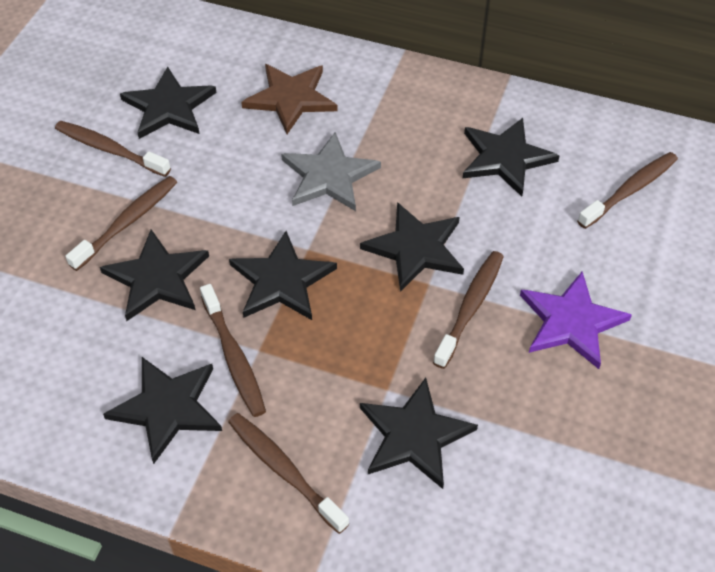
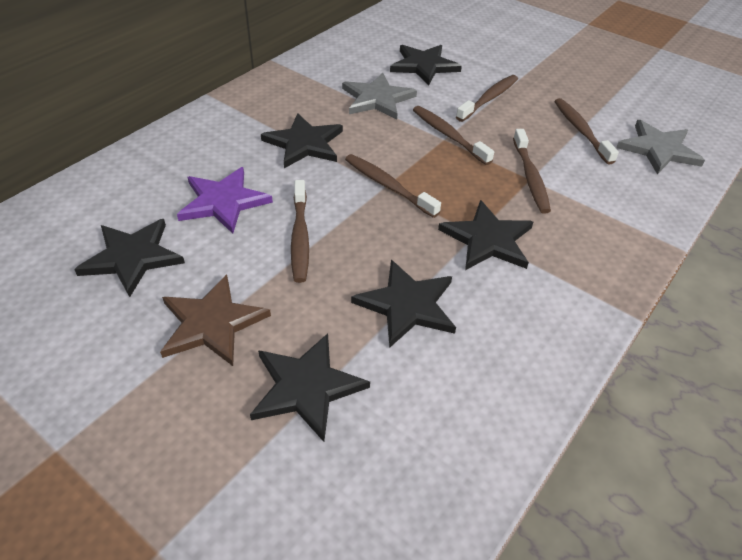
black star: 7 -> 6
grey star: 1 -> 2

